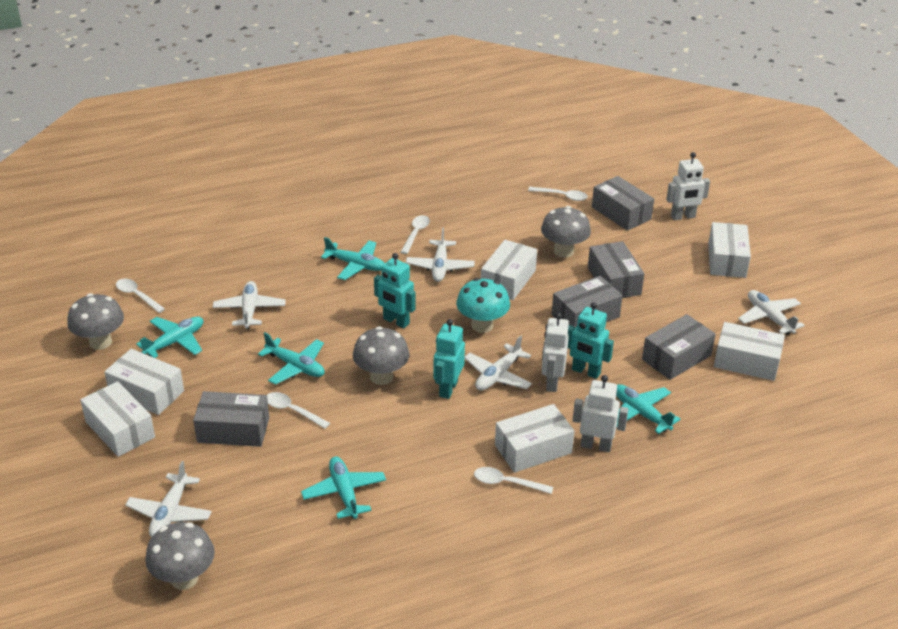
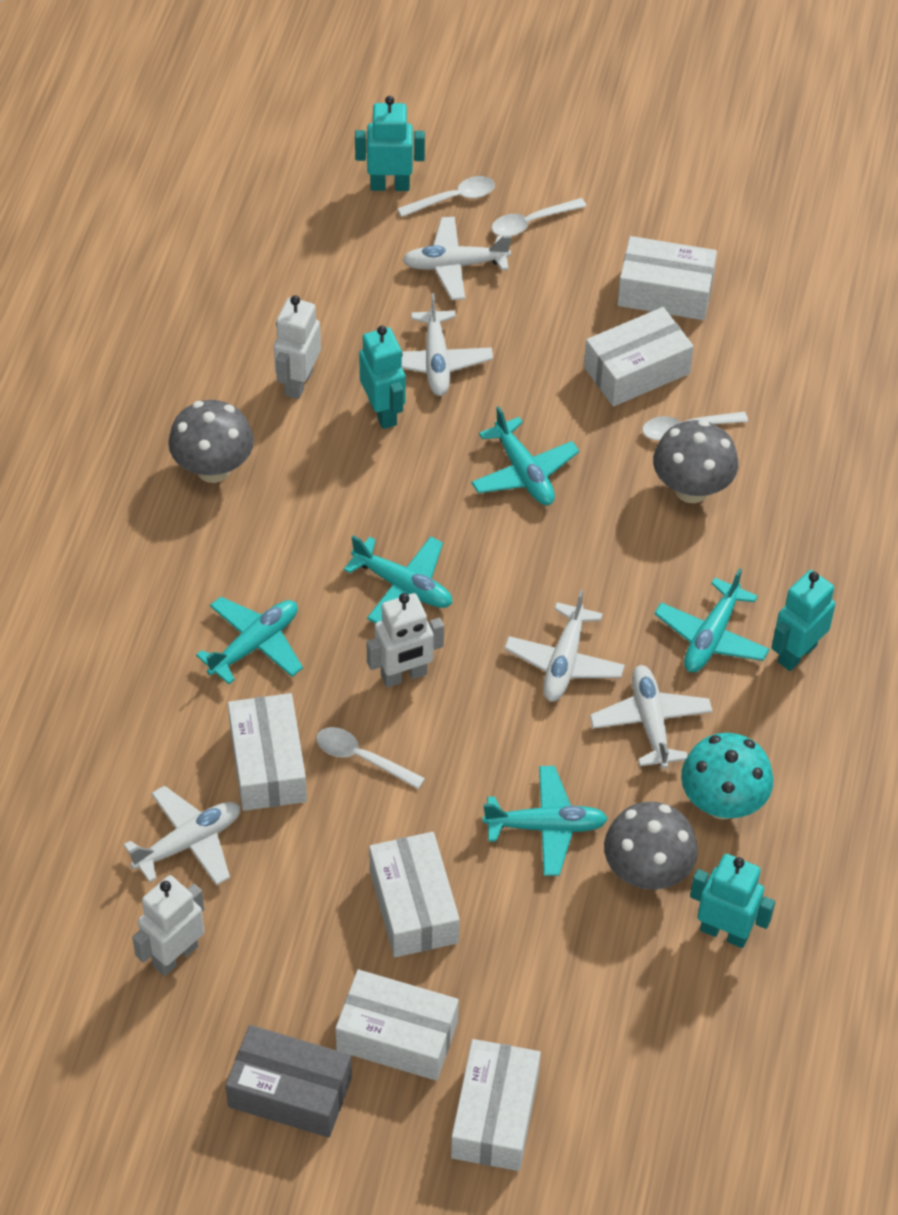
grey box: 5 -> 1
grey mushroom: 4 -> 3
turquoise robot: 3 -> 4
white spoon: 5 -> 4

